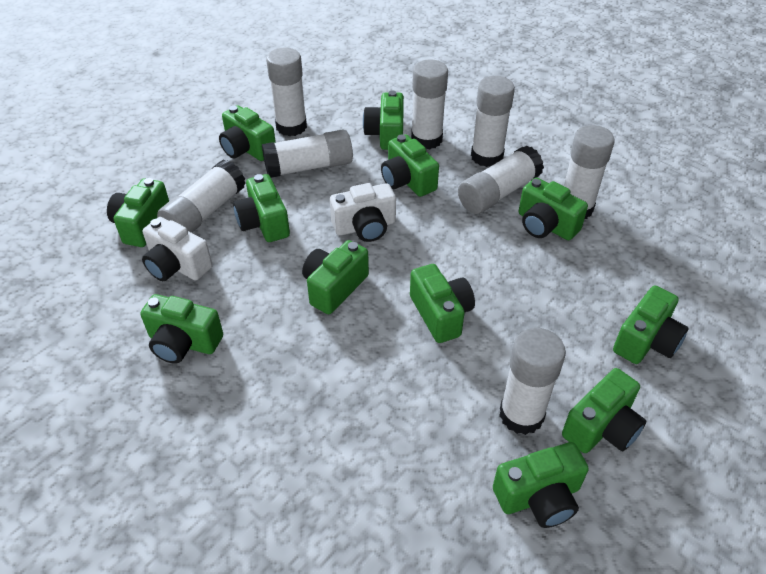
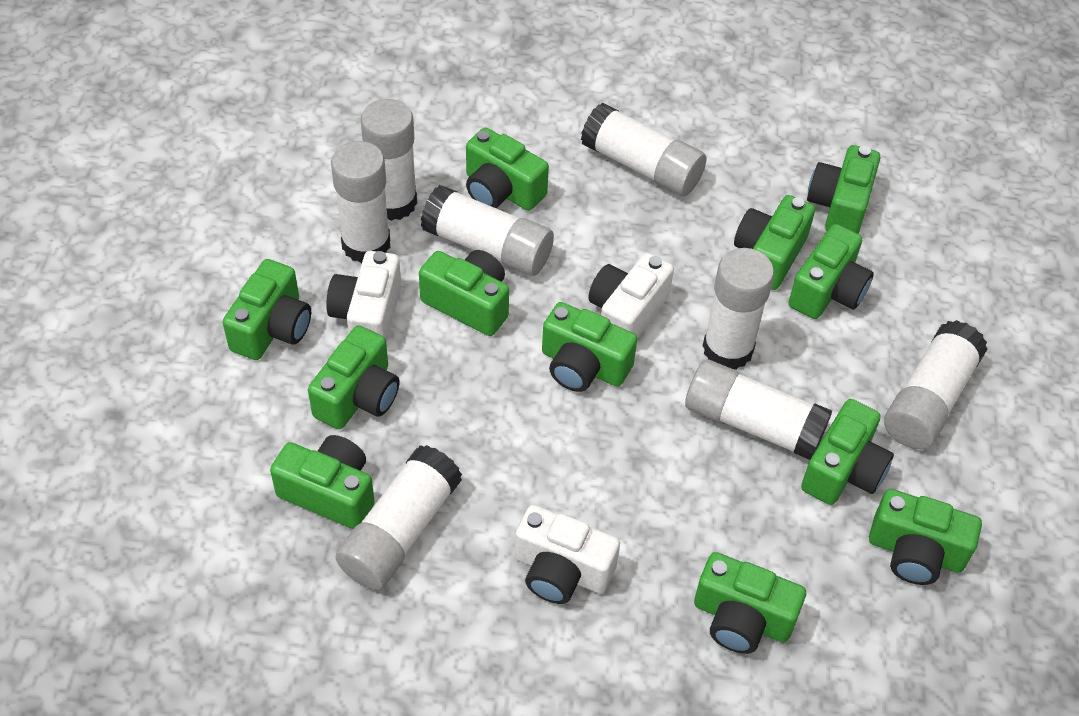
white camera: 2 -> 3

